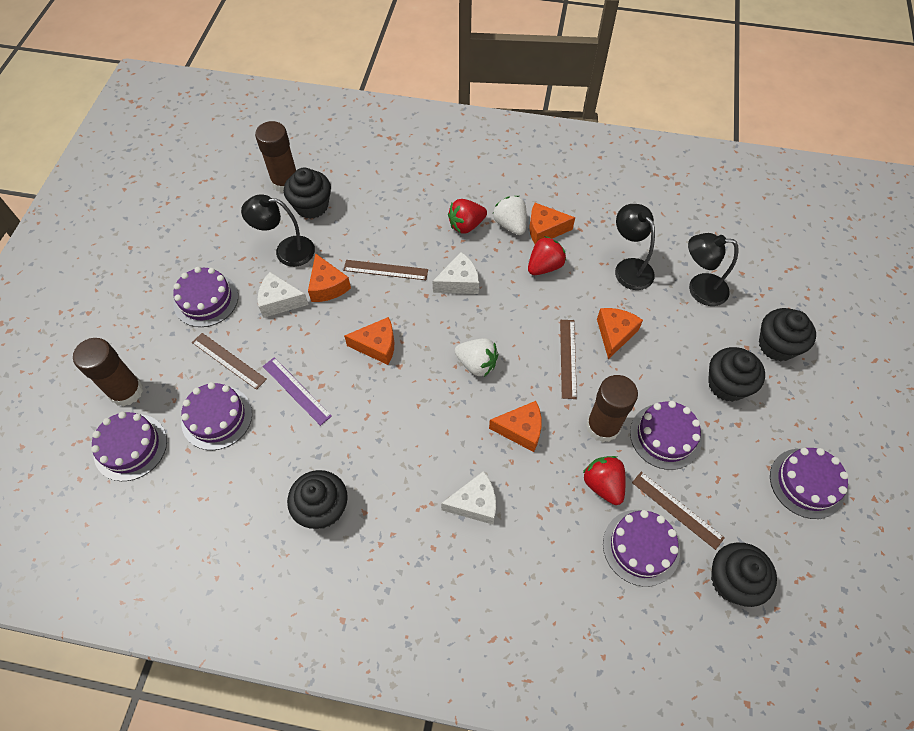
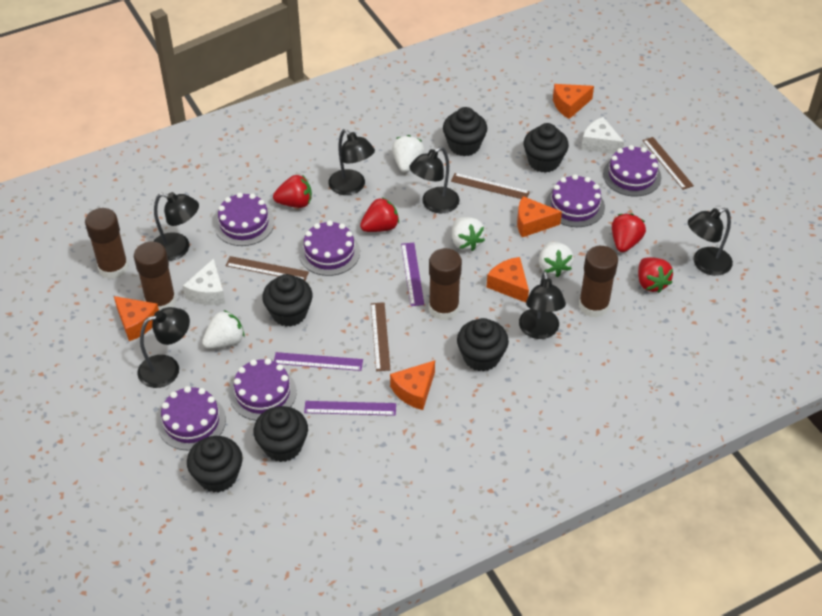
black cupcake: 5 -> 6
black lamp: 3 -> 6
brown glue stick: 3 -> 4
purple ruler: 1 -> 3
red strawberry: 3 -> 4
white cheese: 3 -> 2
white strawberry: 2 -> 4

